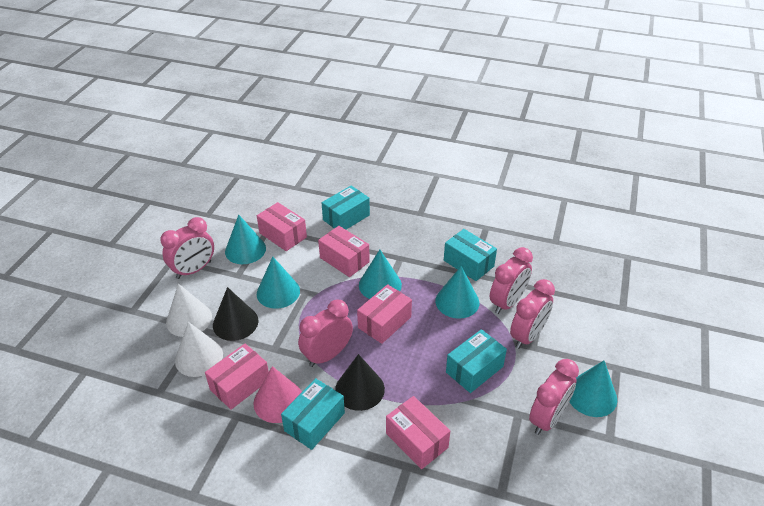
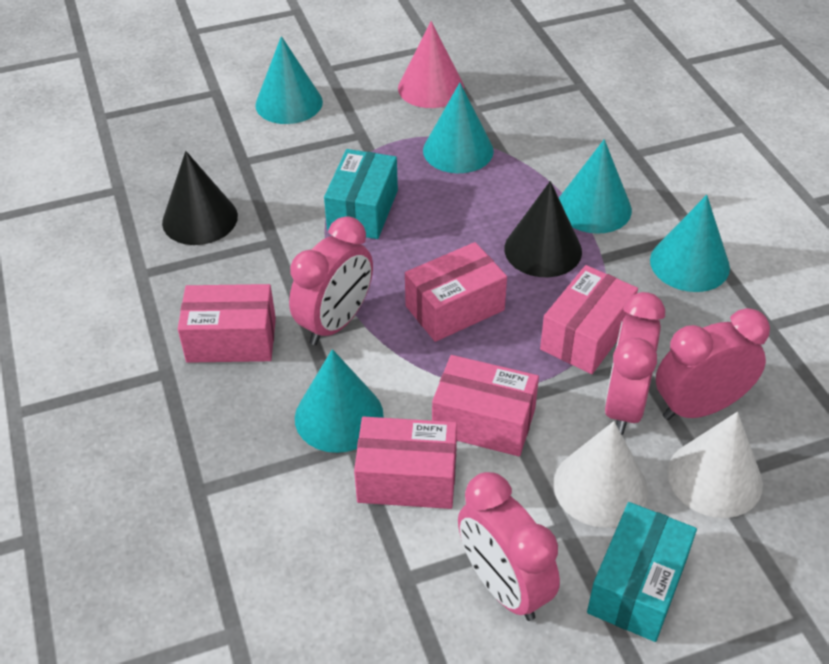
pink clock: 5 -> 4
turquoise box: 4 -> 2

